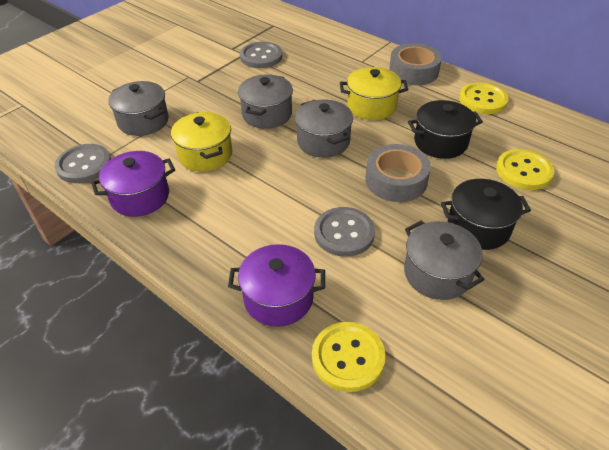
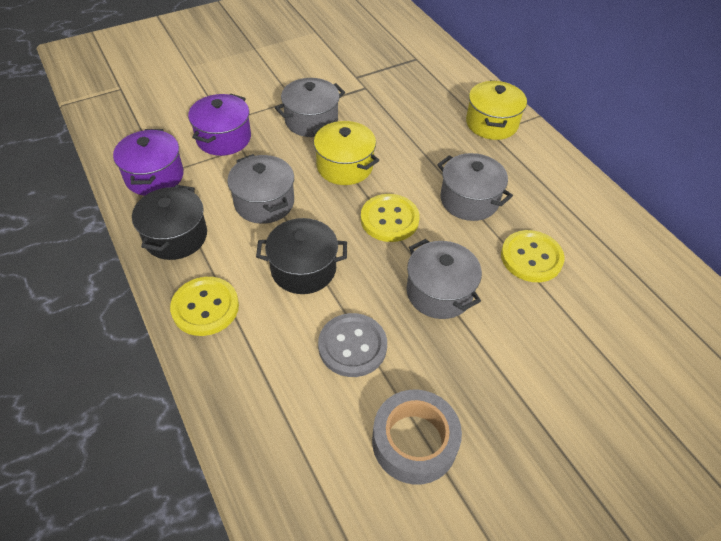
grey button: 3 -> 1
grey tape: 2 -> 1

